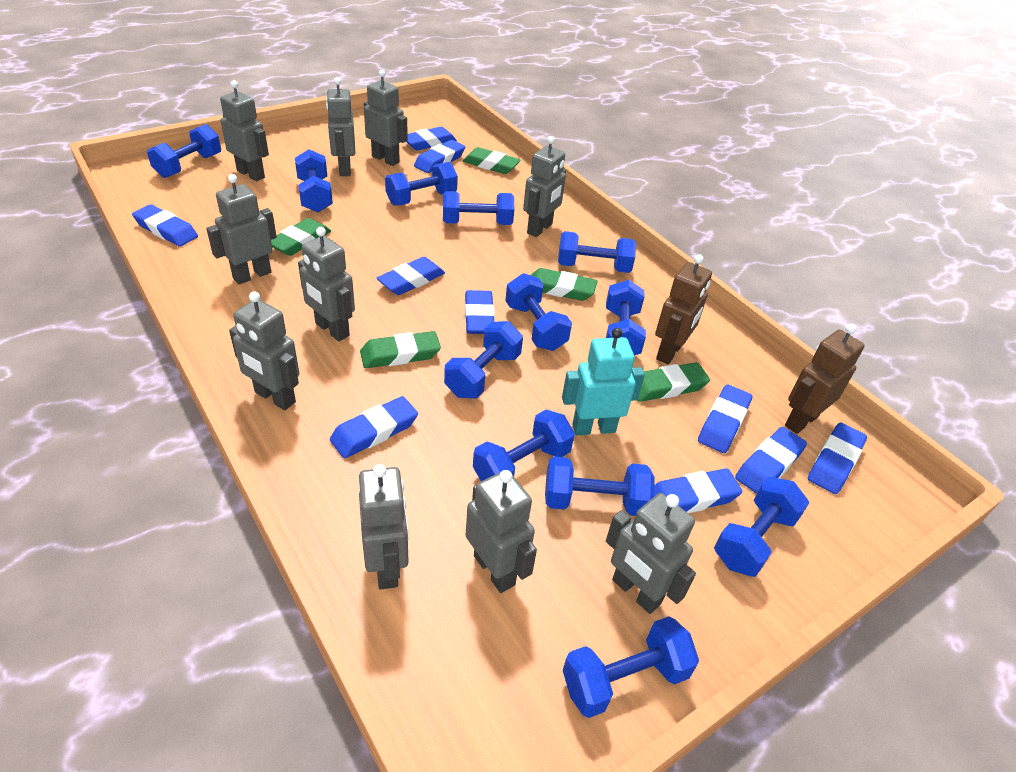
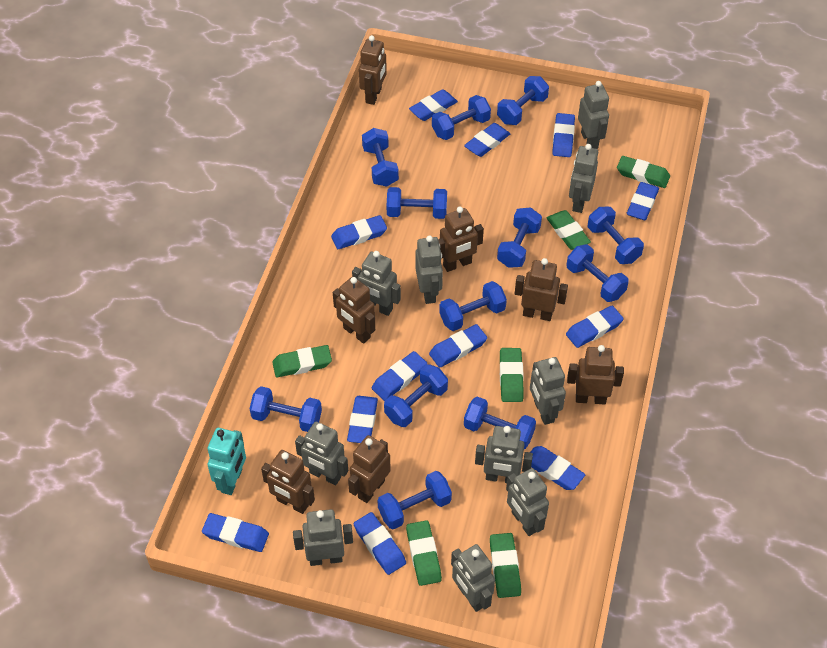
blue eraser: 10 -> 12
brown robot: 2 -> 7
green eraser: 5 -> 6

